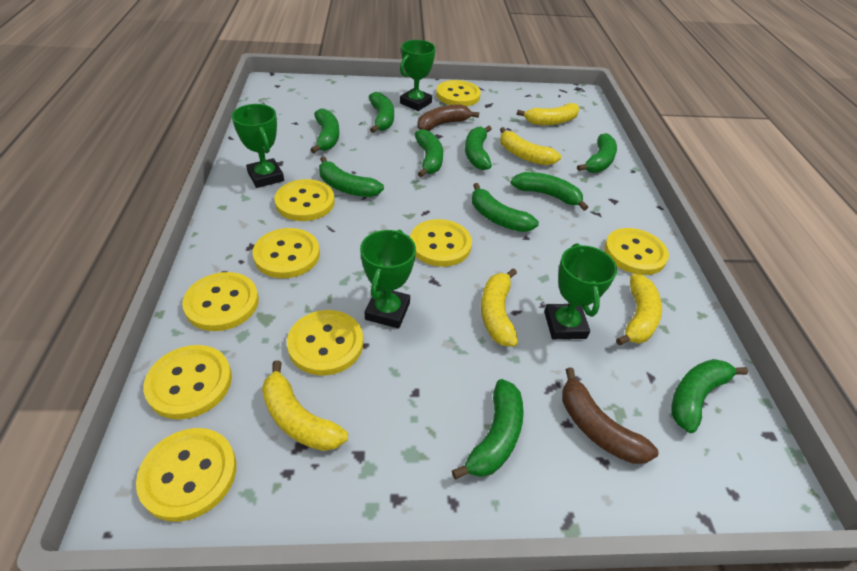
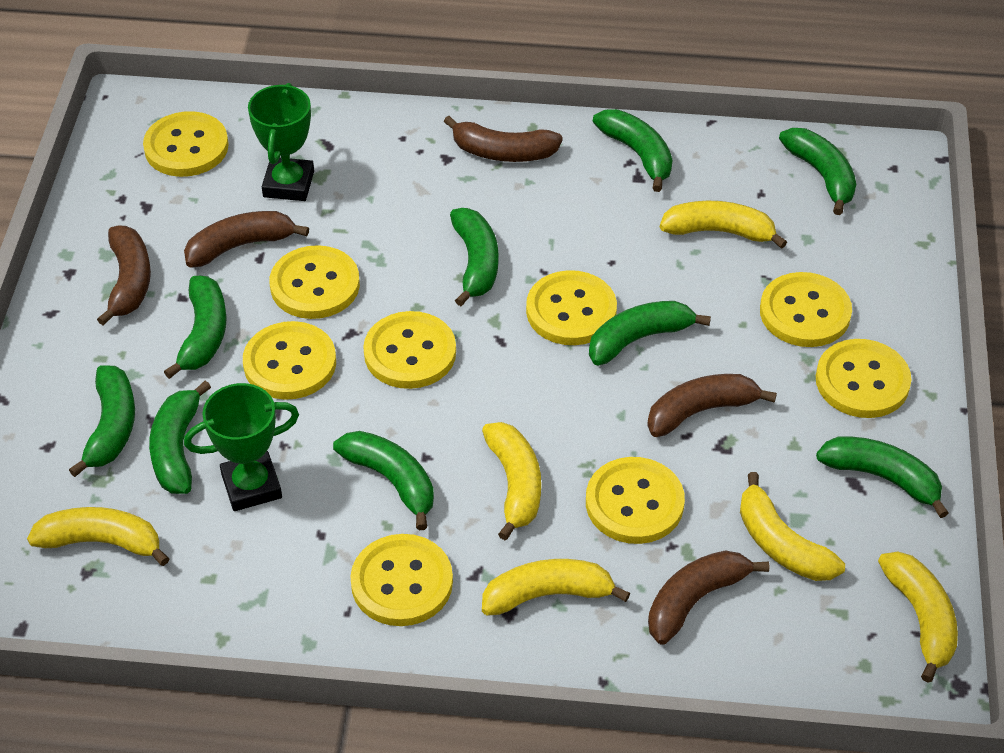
brown banana: 2 -> 5
green banana: 10 -> 9
green trophy: 4 -> 2
yellow banana: 5 -> 6

